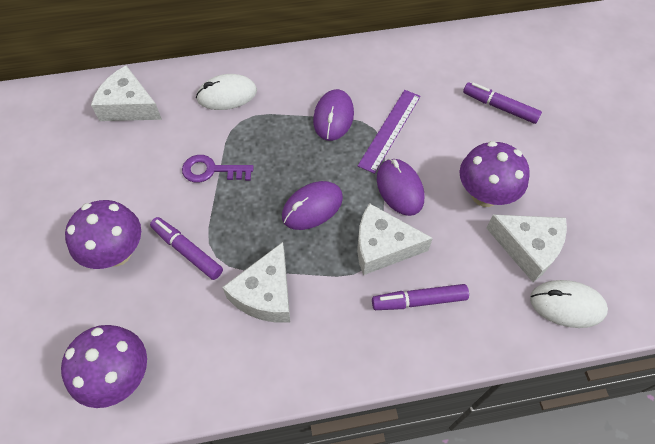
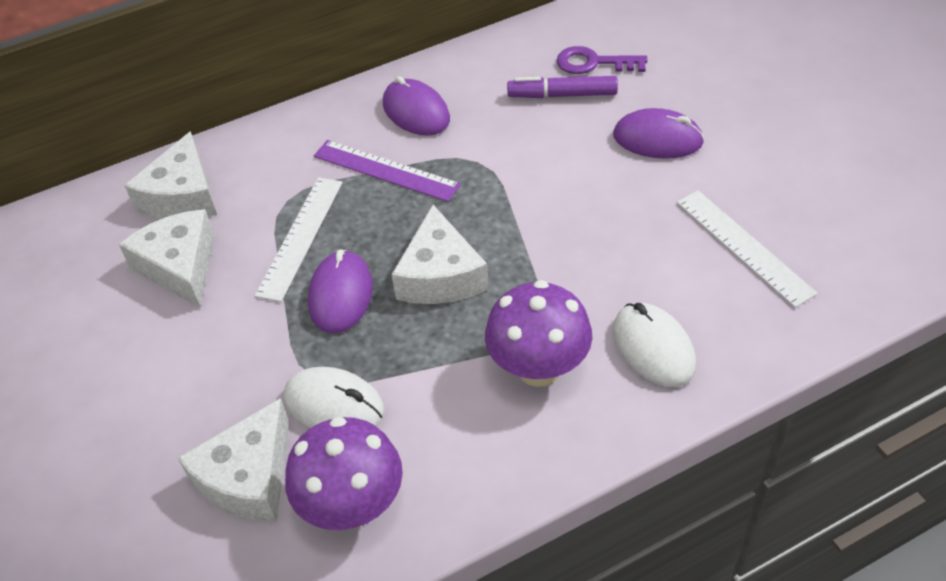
purple marker: 3 -> 1
purple mushroom: 3 -> 2
white ruler: 0 -> 2

